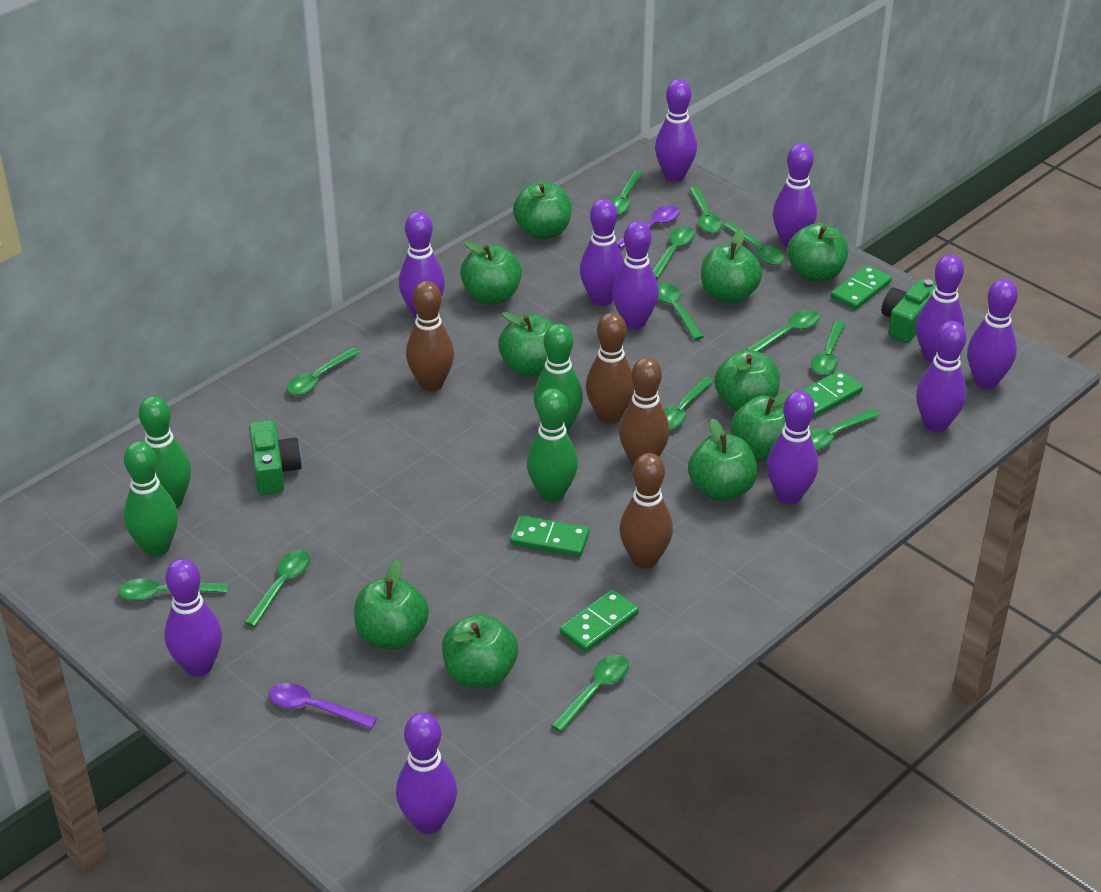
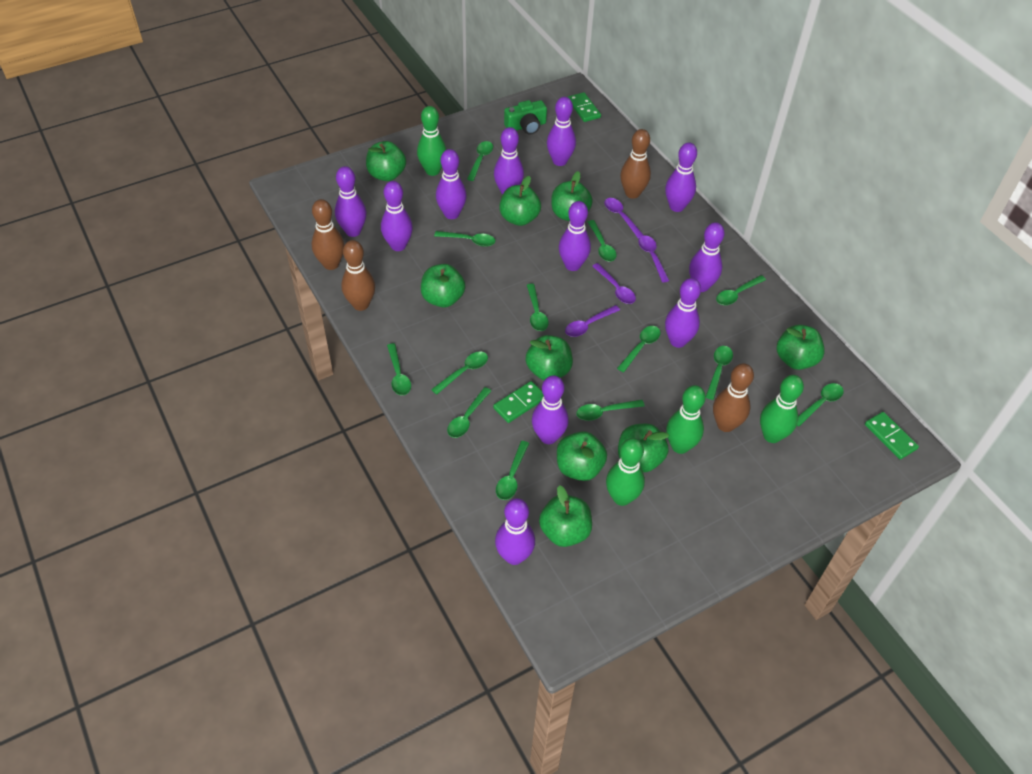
green apple: 10 -> 9
green camera: 2 -> 1
green domino: 4 -> 3
purple spoon: 2 -> 4

